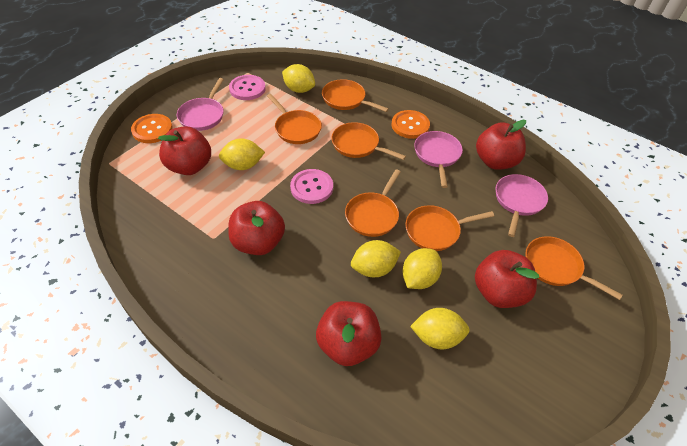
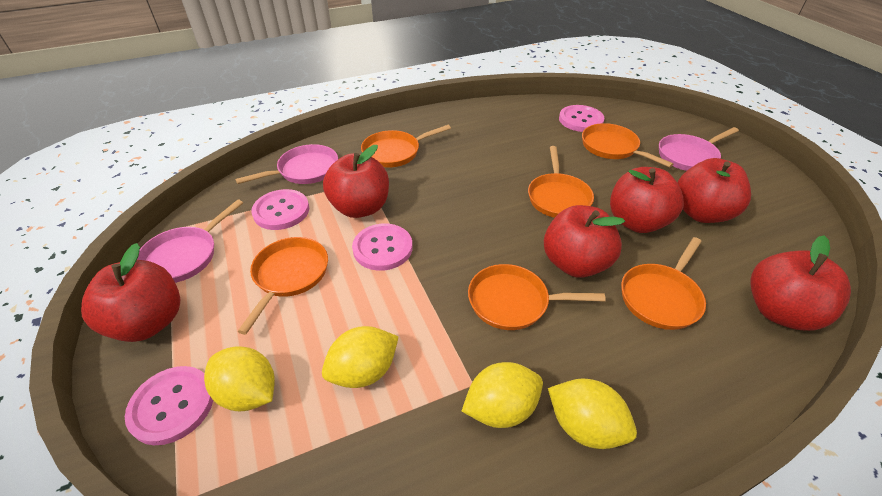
orange button: 2 -> 0
pink button: 2 -> 4
red apple: 5 -> 6
yellow lemon: 5 -> 4

